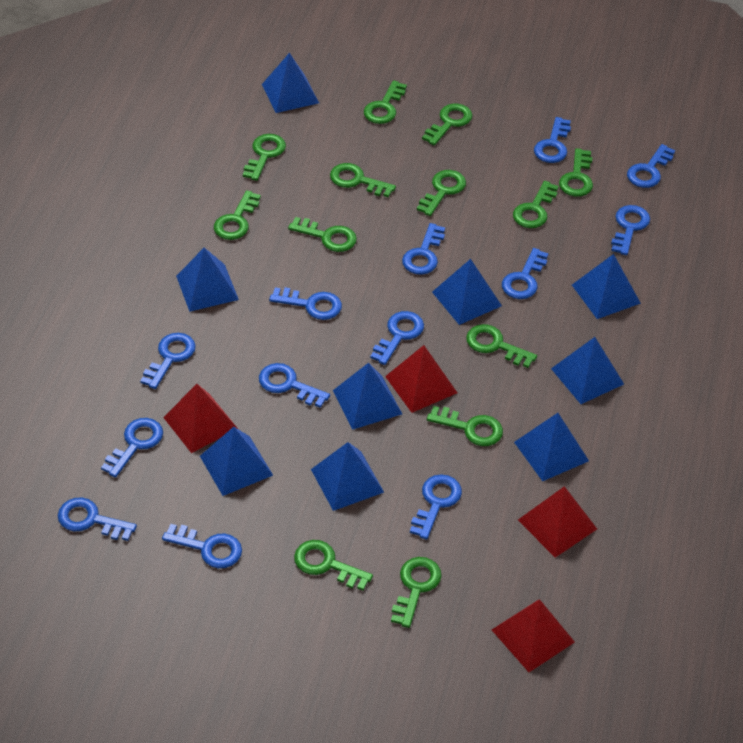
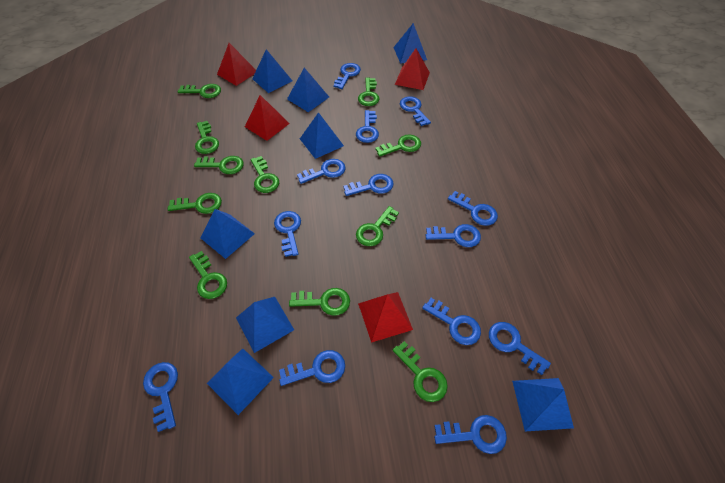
blue pyramid: 9 -> 8
green key: 13 -> 11

